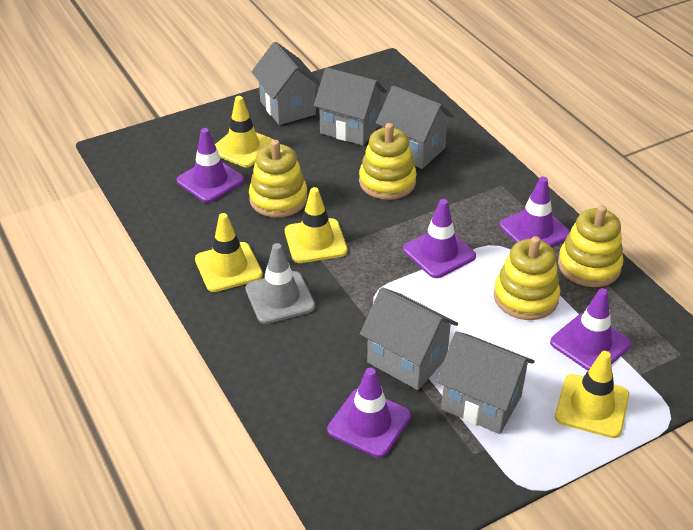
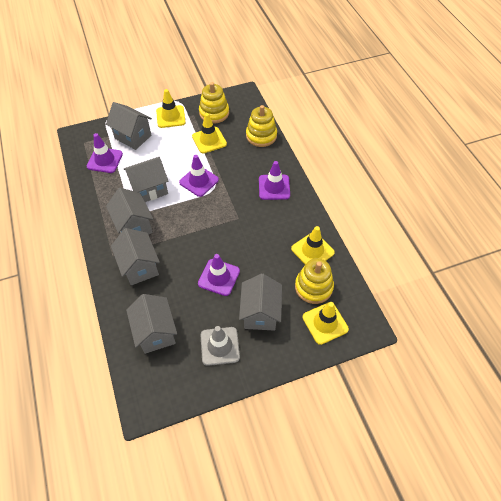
grey house: 5 -> 6
purple traffic cone: 5 -> 4
yellow stacking toy: 4 -> 3

